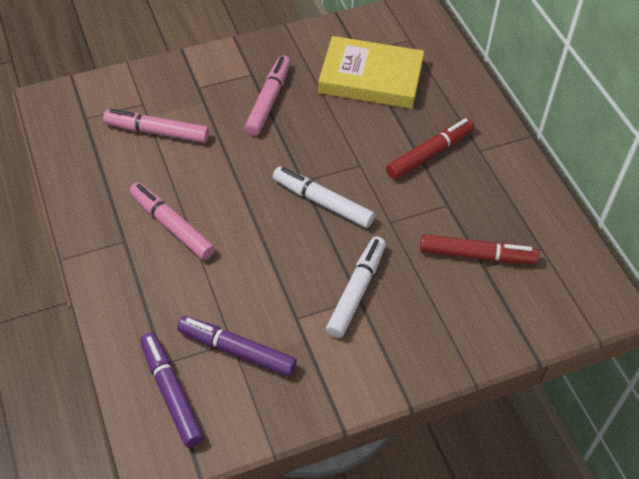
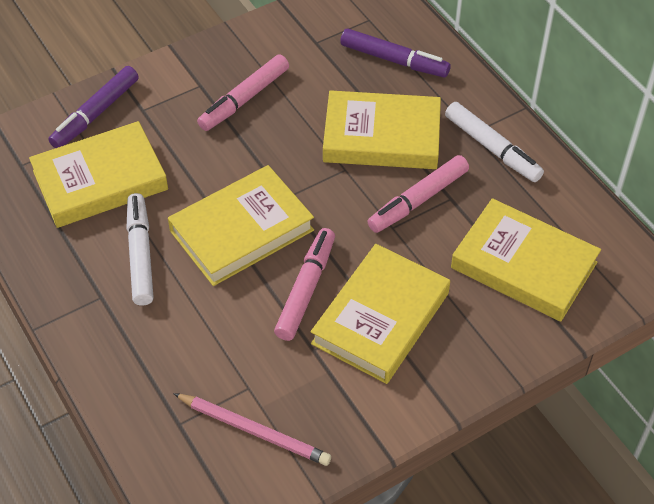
pink pencil: 0 -> 1
red marker: 2 -> 0
yellow book: 1 -> 5

